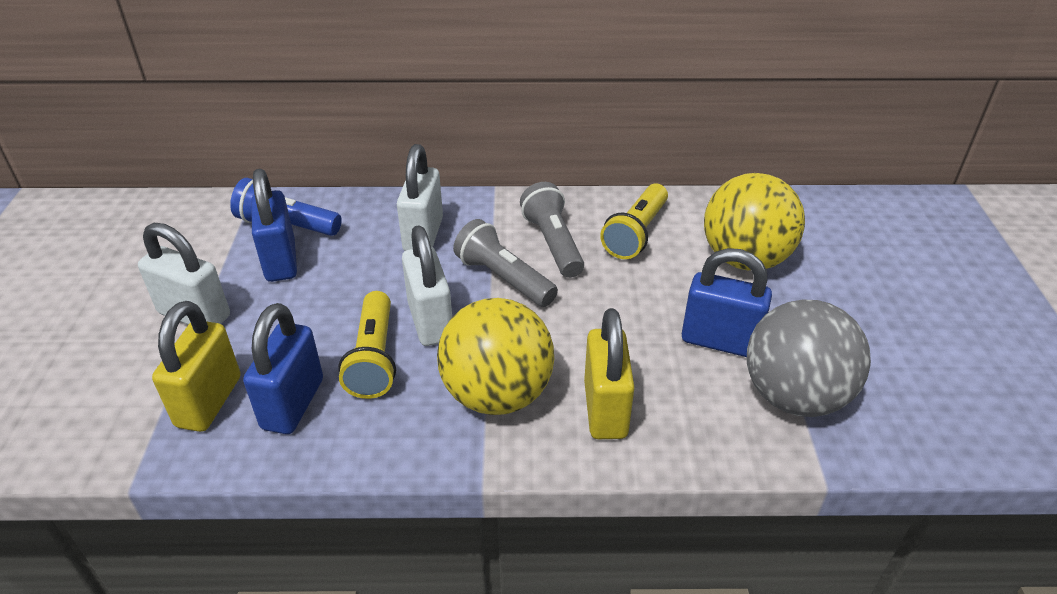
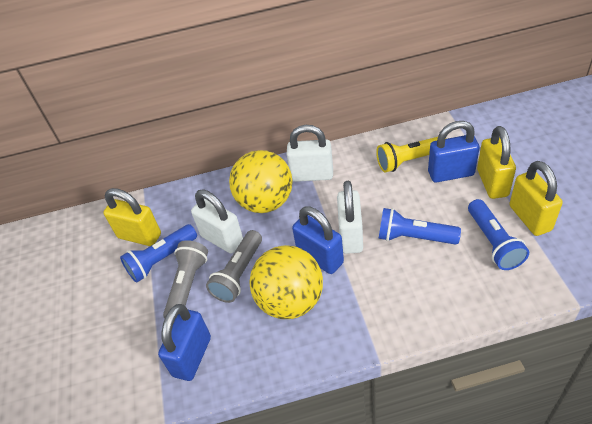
blue flashlight: 1 -> 3
grey ball: 1 -> 0
yellow flashlight: 2 -> 1
yellow padlock: 2 -> 3

